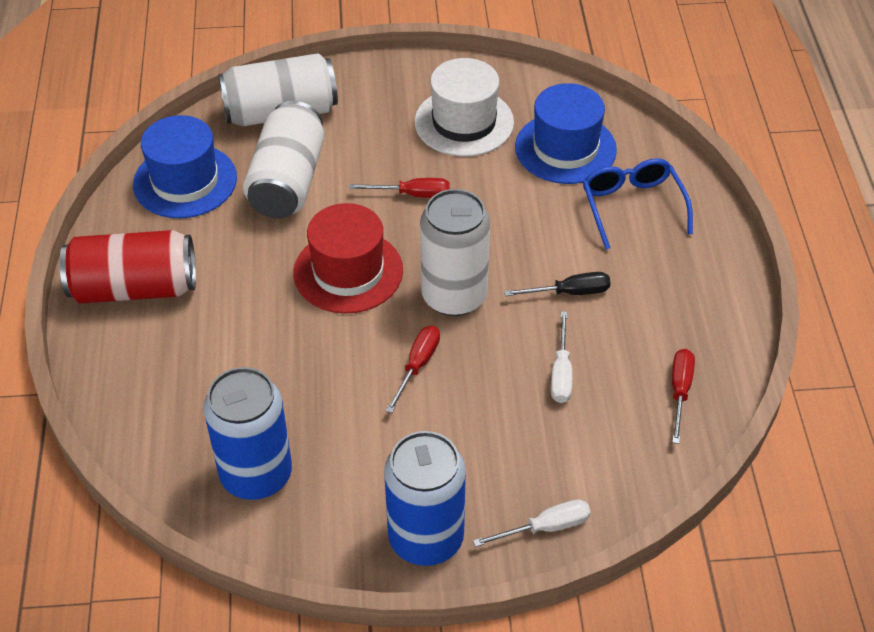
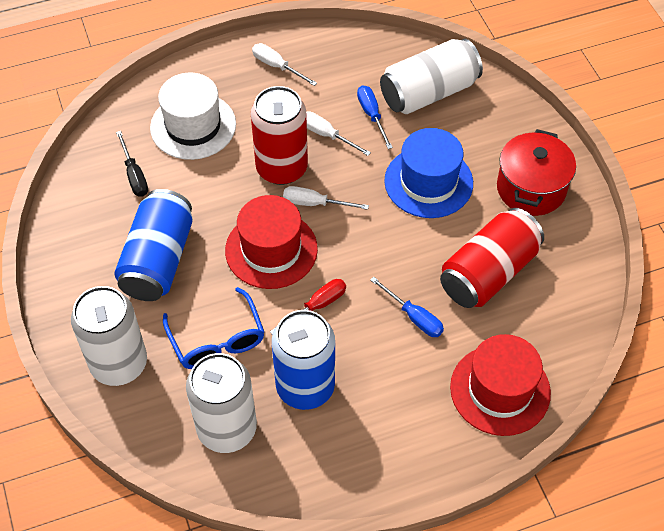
blue hat: 2 -> 1
blue screwdriver: 0 -> 2
red can: 1 -> 2
red hat: 1 -> 2
red pot: 0 -> 1
red screwdriver: 3 -> 1
white screwdriver: 2 -> 3

